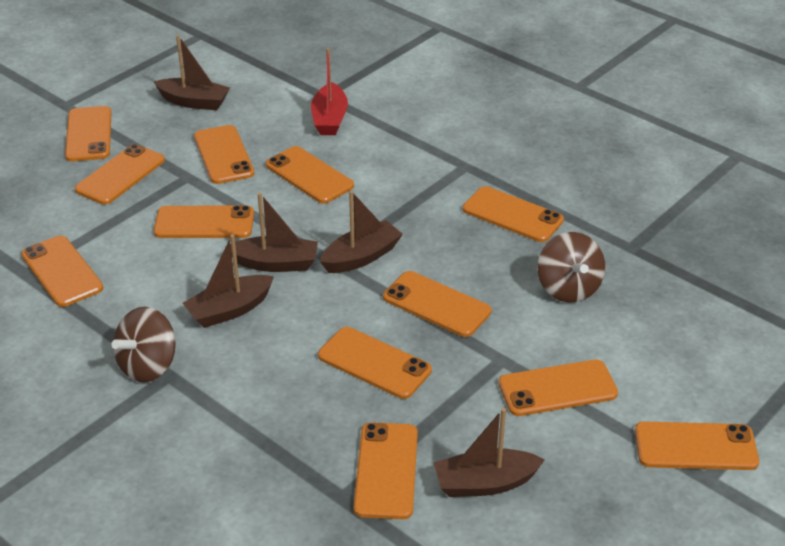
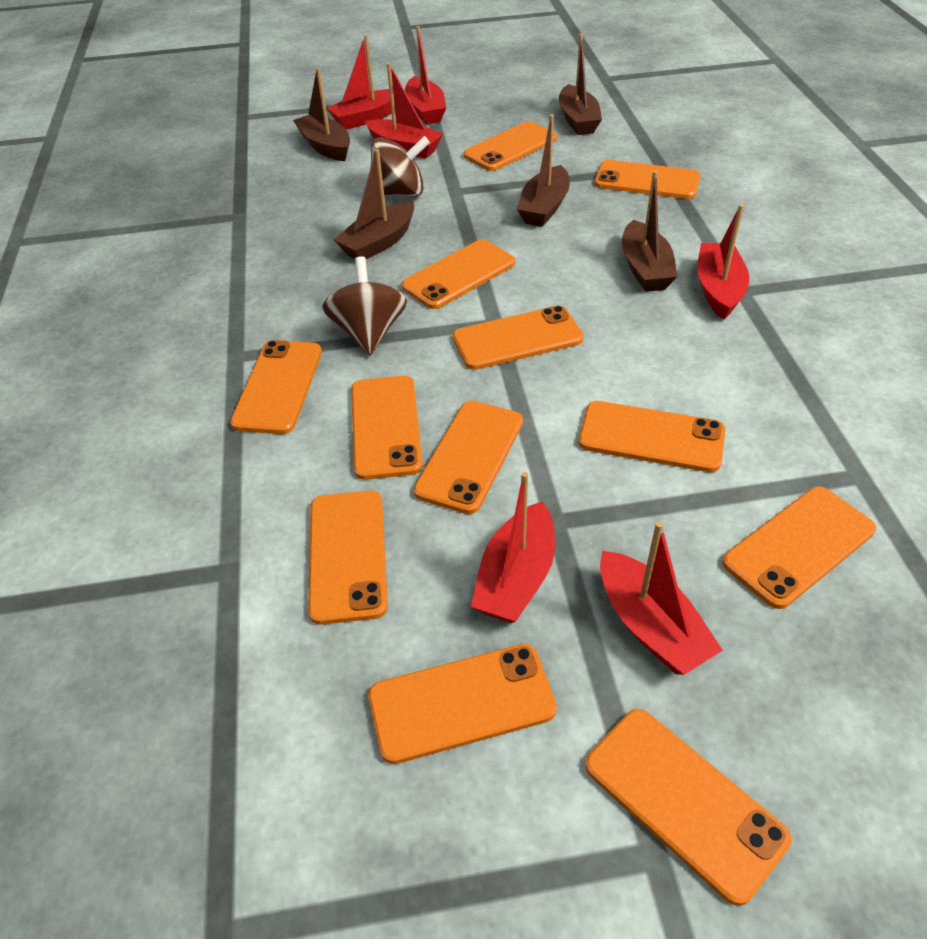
red boat: 1 -> 6

